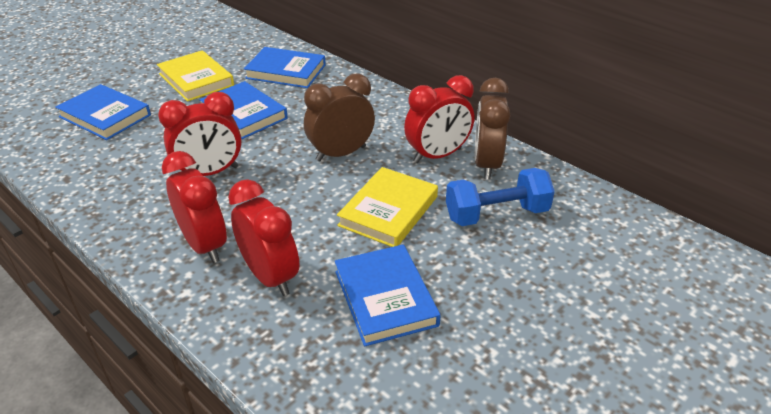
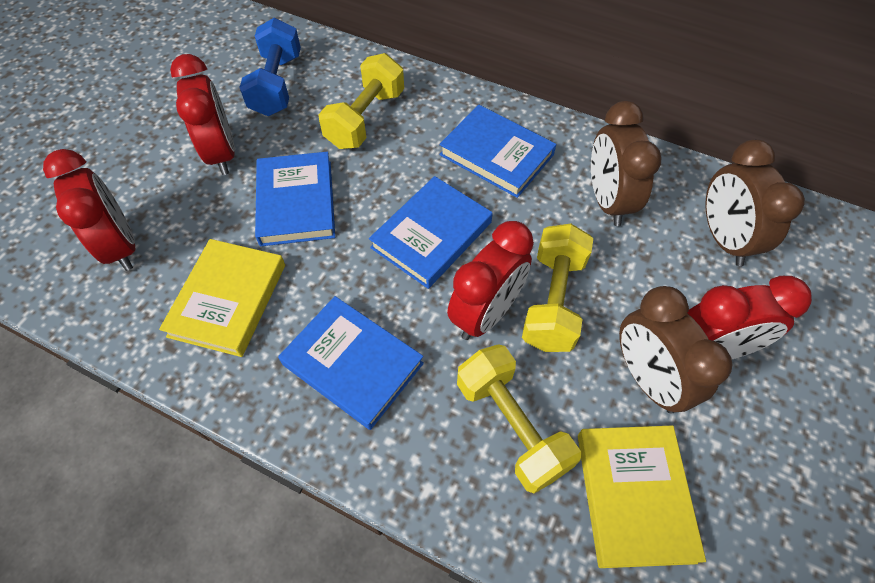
brown clock: 2 -> 3
yellow dumbbell: 0 -> 3

